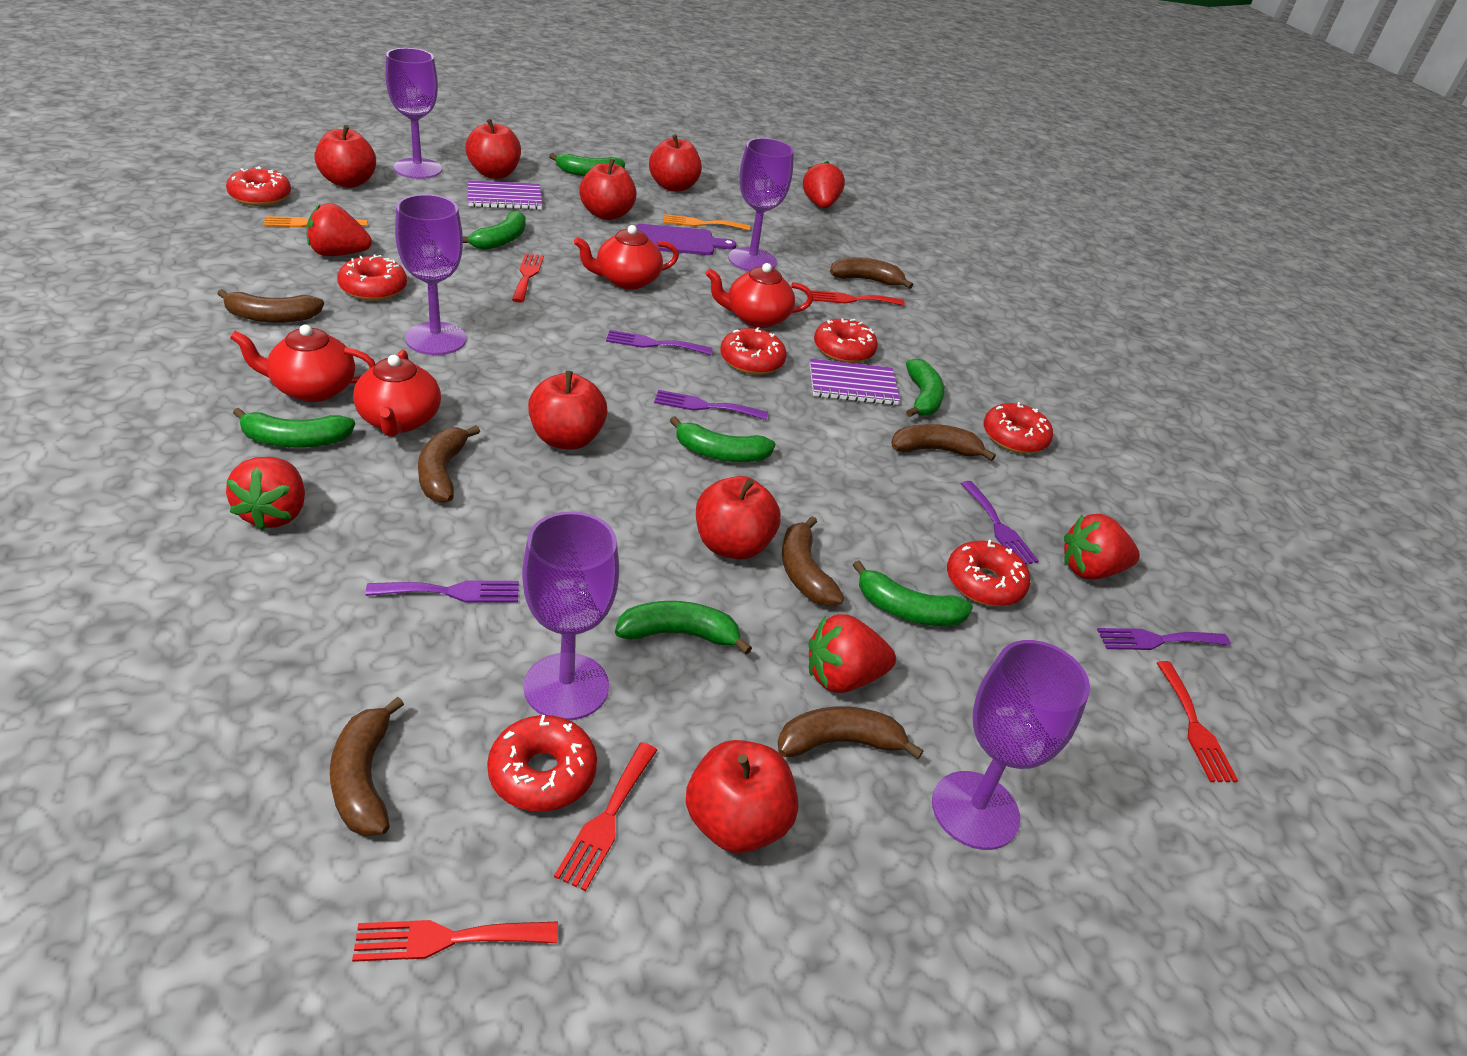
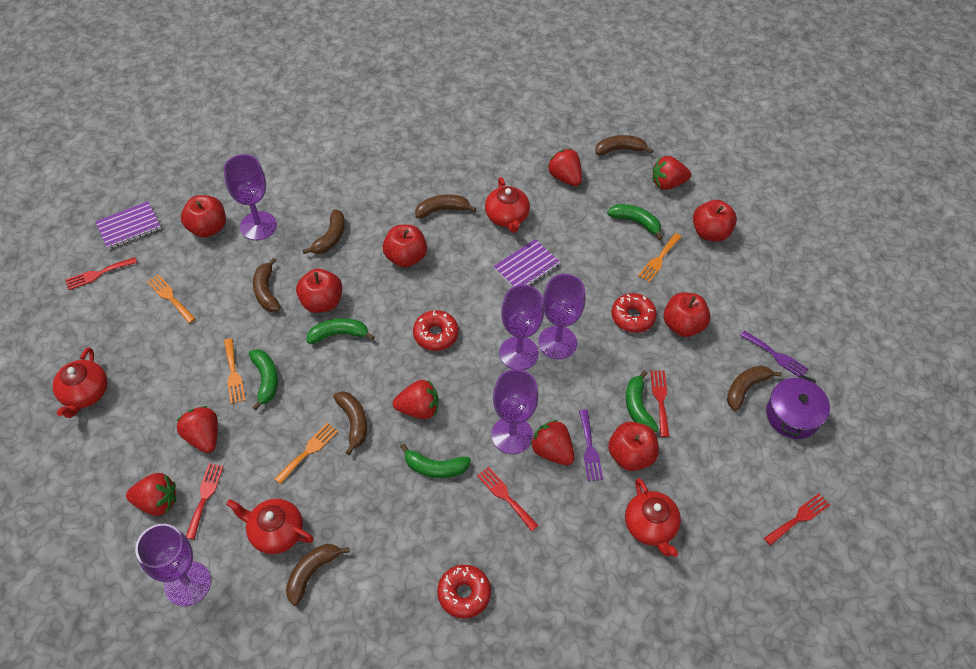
green banana: 7 -> 5
orange fork: 2 -> 4
purple cutting board: 1 -> 0
purple fork: 5 -> 2
purple pot: 0 -> 1
red apple: 7 -> 6
red donut: 7 -> 3
red strawberry: 5 -> 6

